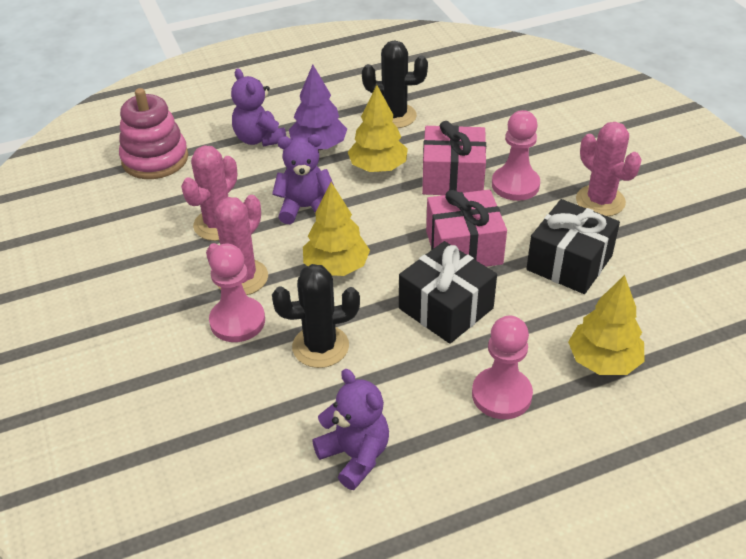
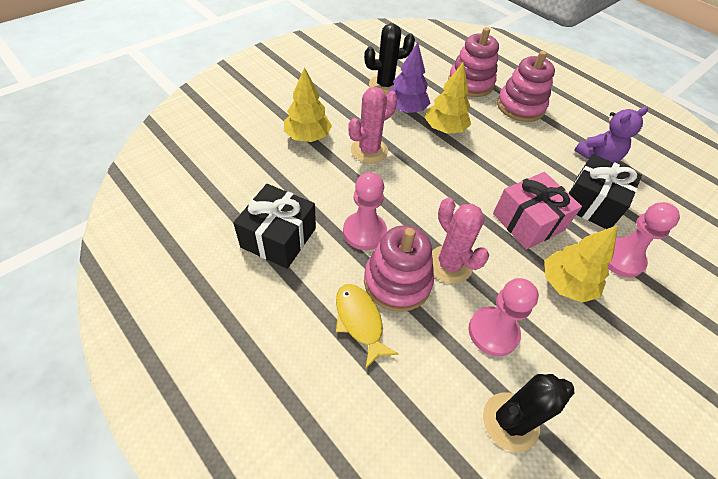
pink cactus: 3 -> 2
pink gift: 2 -> 1
pink stacking toy: 1 -> 3
purple teddy bear: 3 -> 1
yellow fish: 0 -> 1

